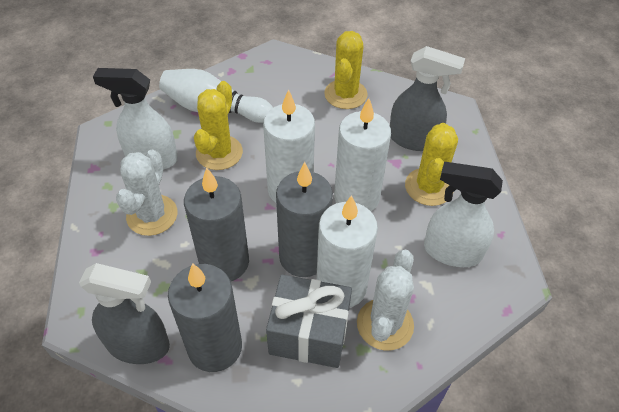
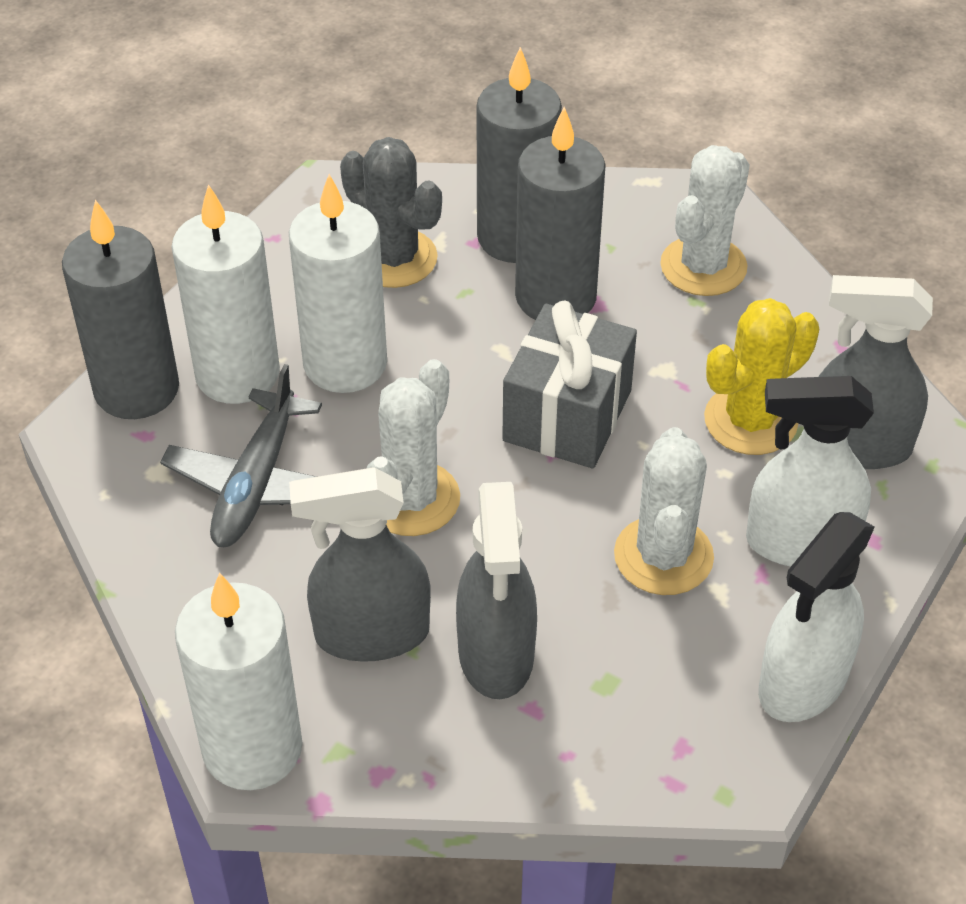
grey cactus: 0 -> 1
grey plane: 0 -> 1
grey spray bottle: 2 -> 3
white bowling pin: 1 -> 0
white cactus: 2 -> 3
yellow cactus: 3 -> 1

